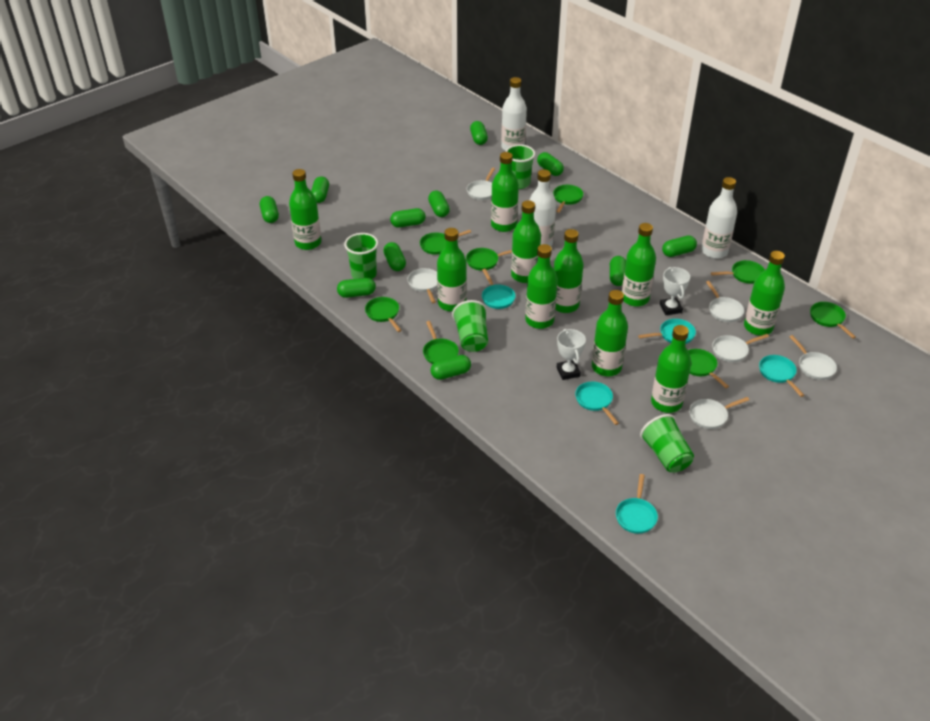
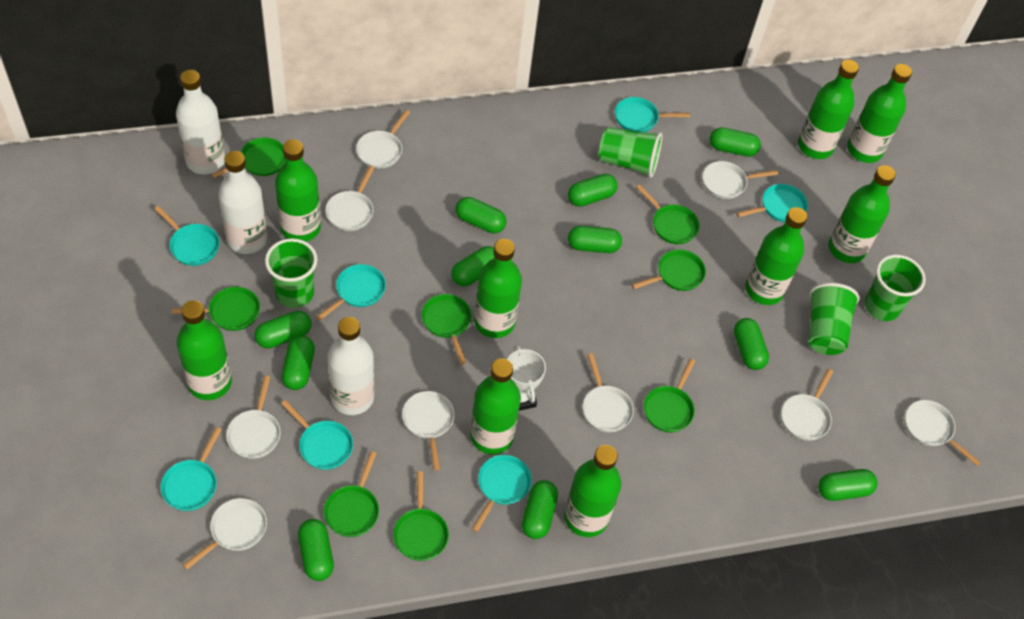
green bottle: 10 -> 9
turquoise pan: 5 -> 7
white pan: 6 -> 9
white trophy: 2 -> 1

